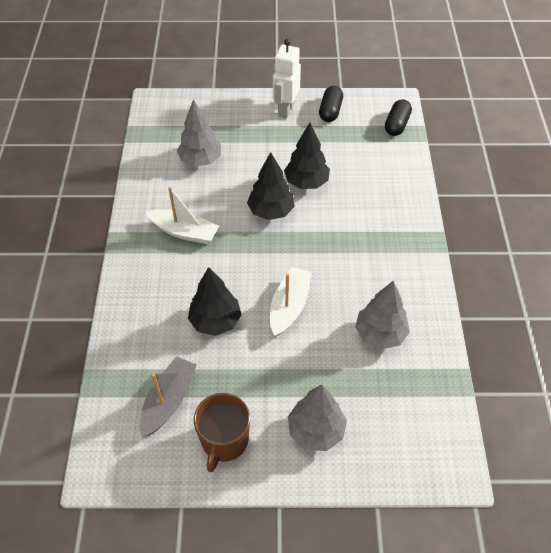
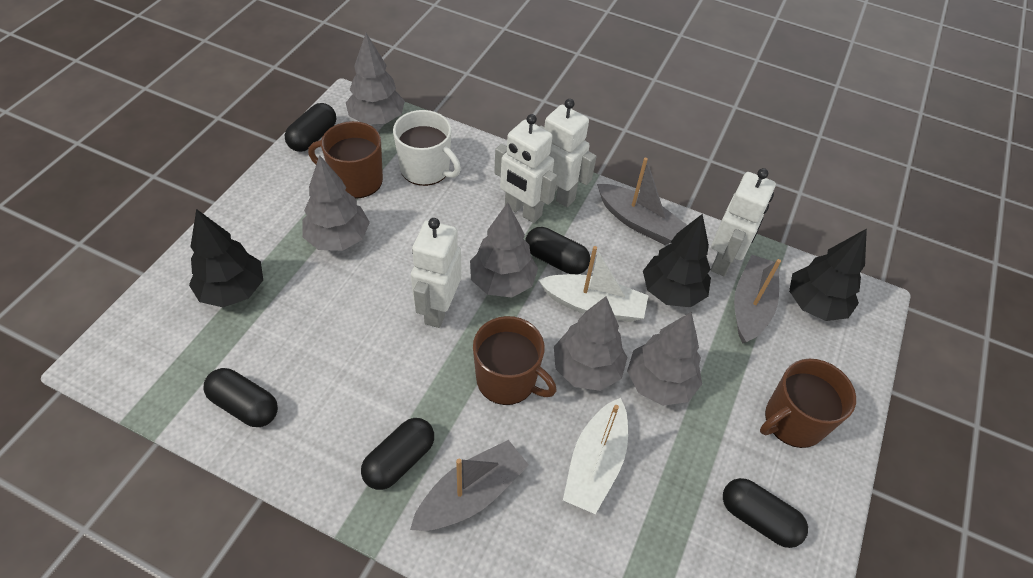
black capsule: 2 -> 5
brown mug: 1 -> 3
grey boat: 1 -> 3
grey tree: 3 -> 5
white mug: 0 -> 1
white robot: 1 -> 4

